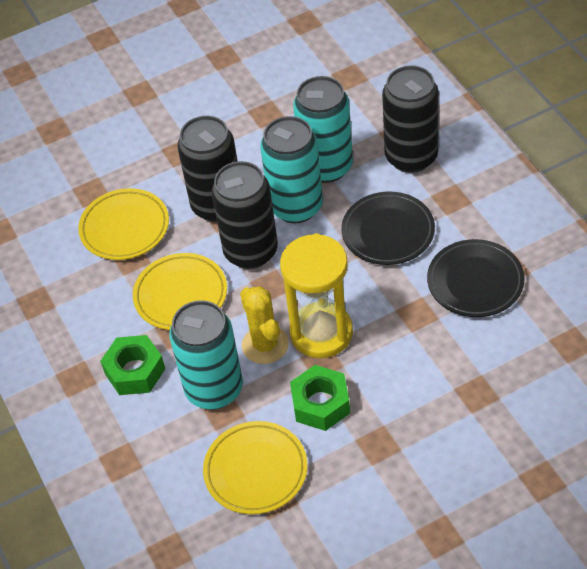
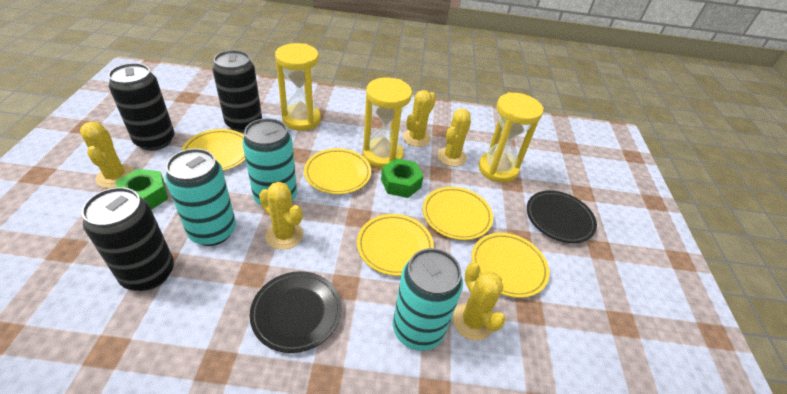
yellow cactus: 1 -> 5
yellow hourglass: 1 -> 3
yellow plate: 3 -> 5

